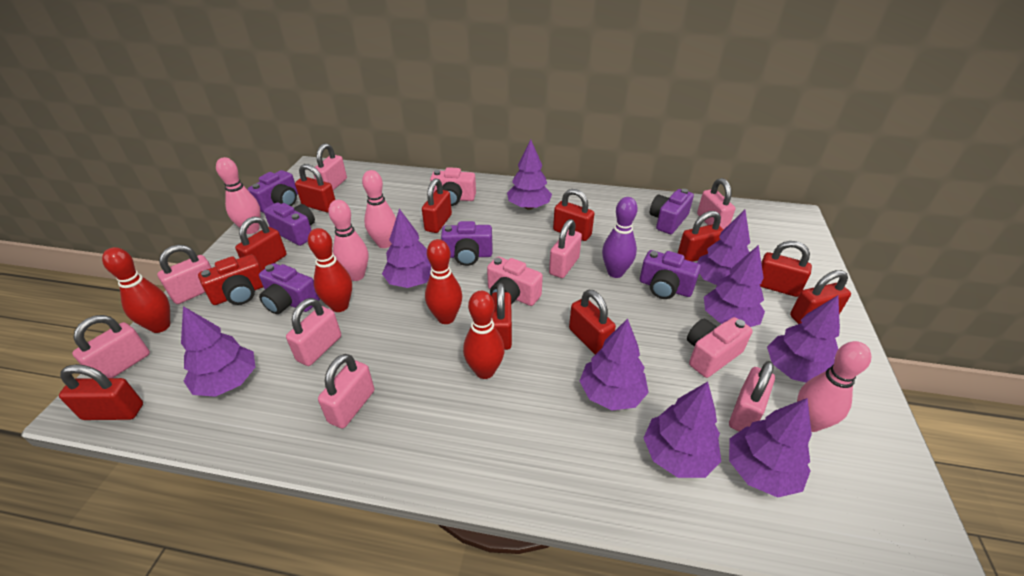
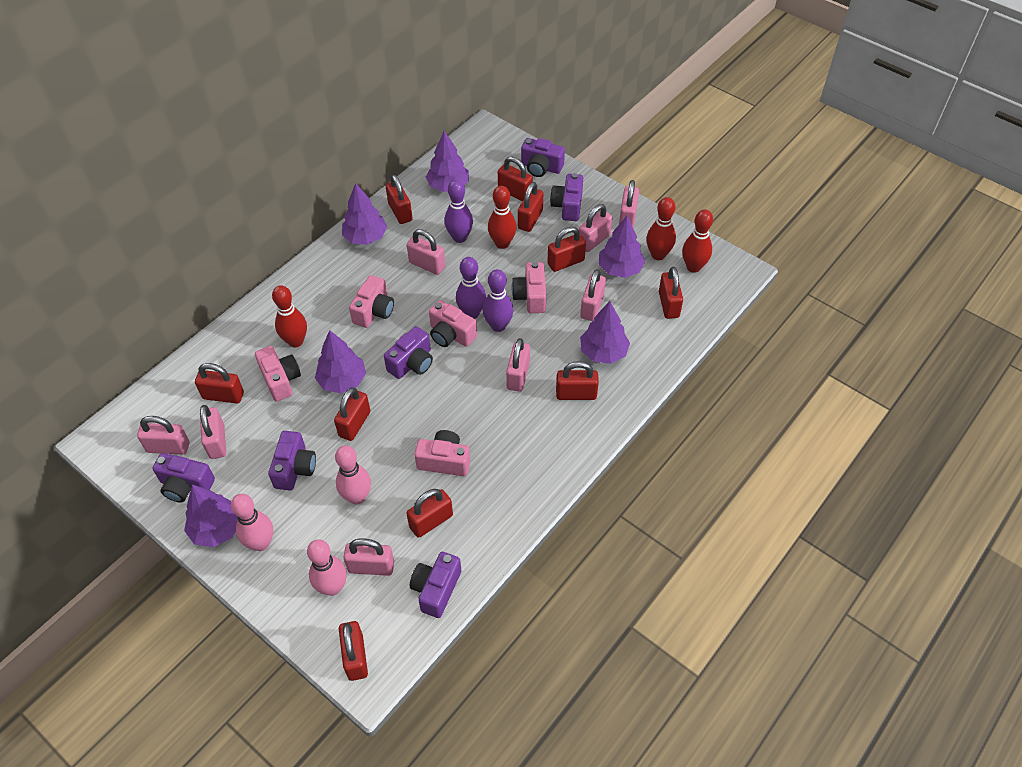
pink bowling pin: 4 -> 3
pink camera: 3 -> 5
purple bowling pin: 1 -> 3
purple tree: 9 -> 6
red camera: 1 -> 0

